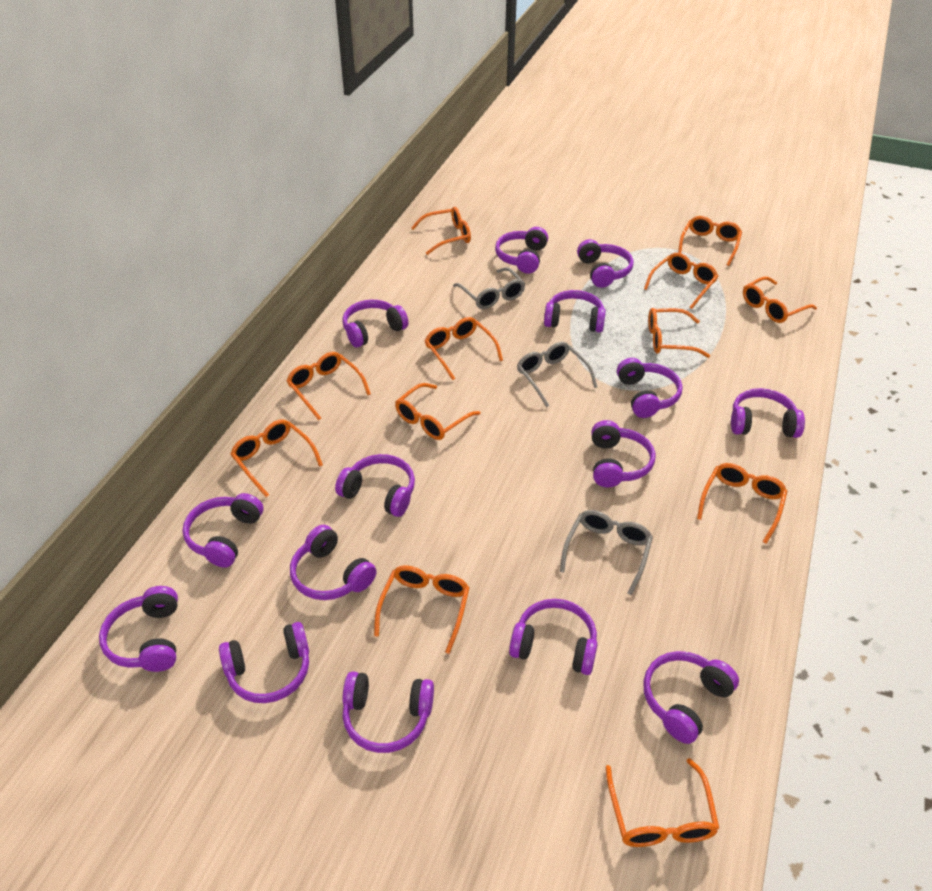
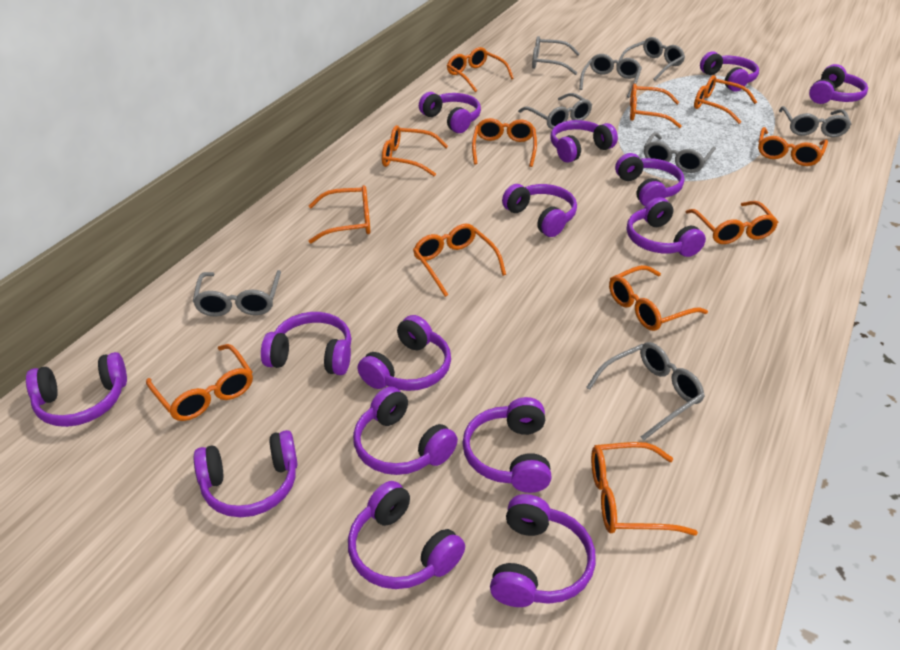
grey glasses: 3 -> 8

